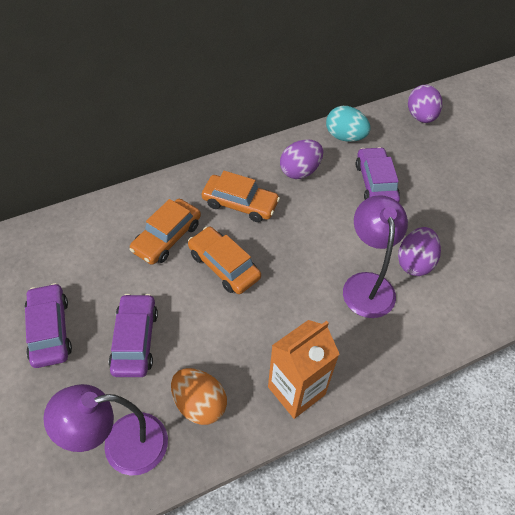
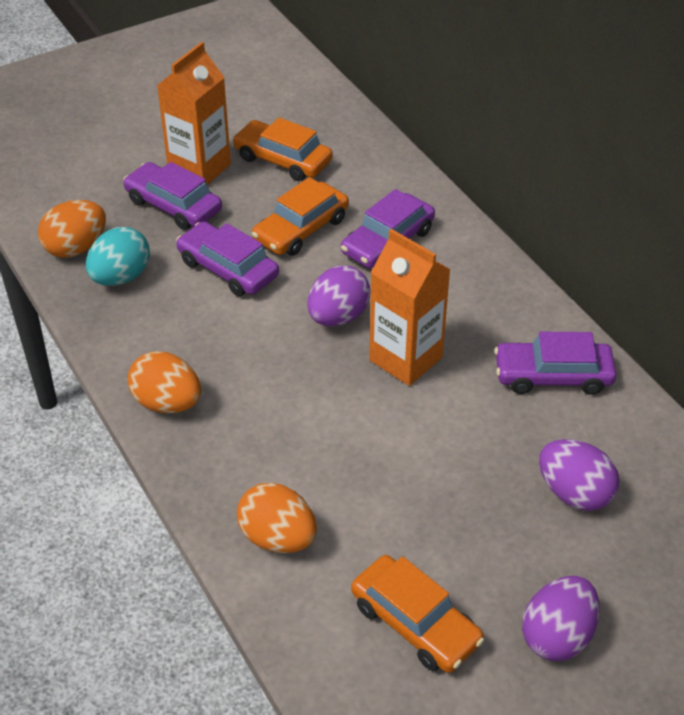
orange carton: 1 -> 2
orange egg: 1 -> 3
purple car: 3 -> 4
purple lamp: 2 -> 0

